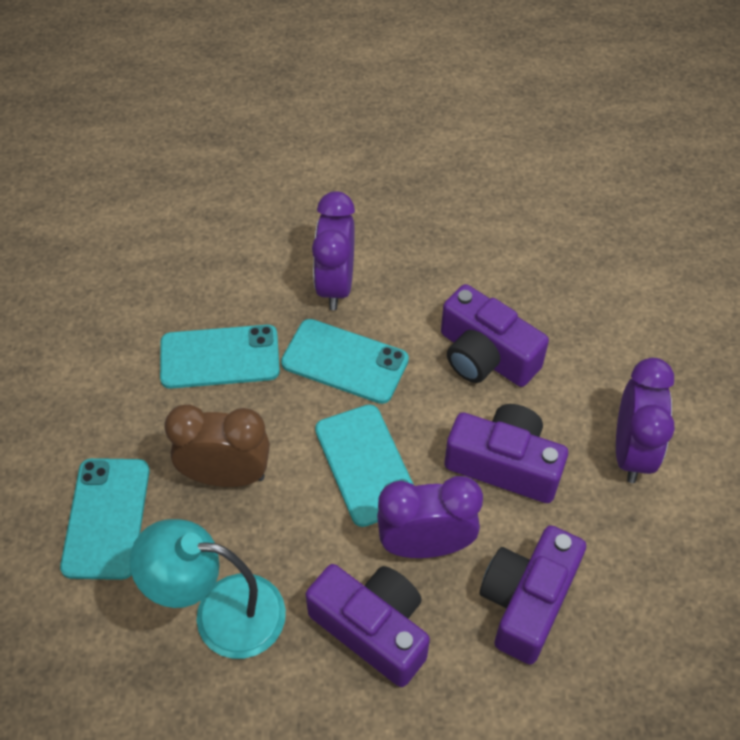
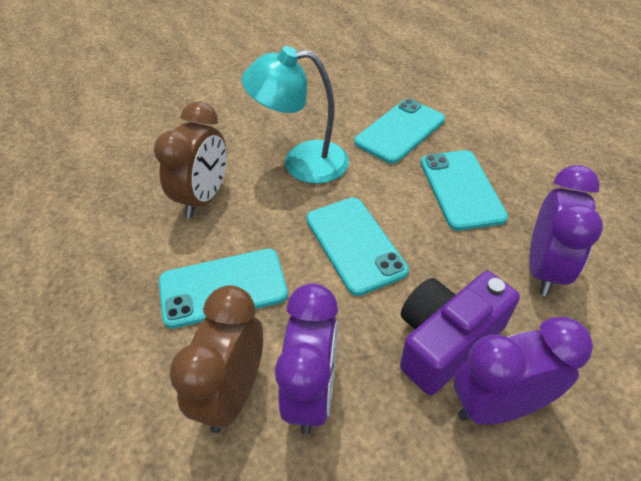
brown clock: 1 -> 2
purple camera: 4 -> 1

